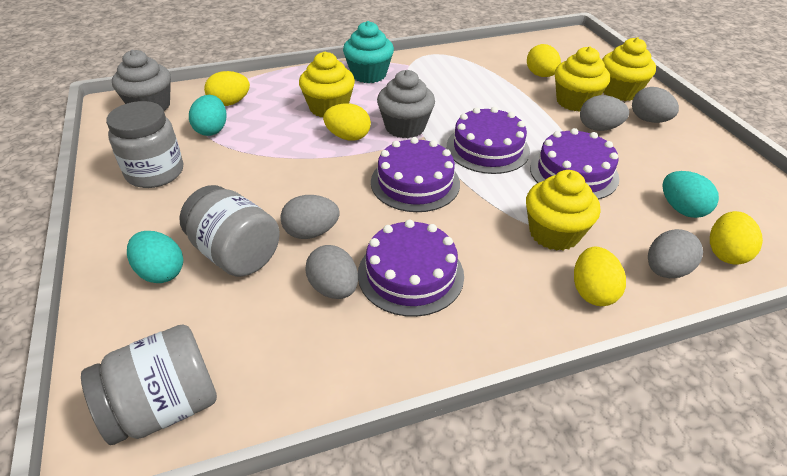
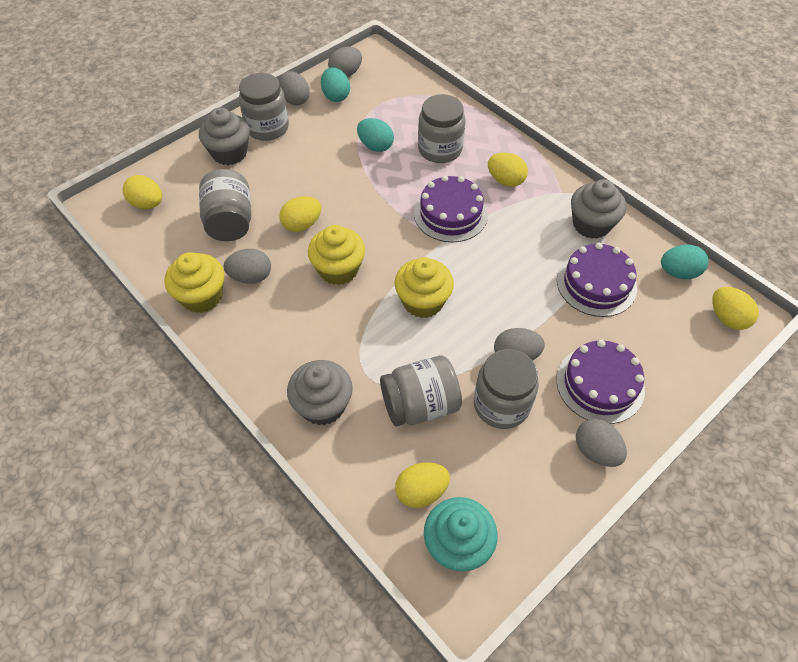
grey cupcake: 2 -> 3
grey jar: 3 -> 5
purple cake: 4 -> 3
yellow cupcake: 4 -> 3

